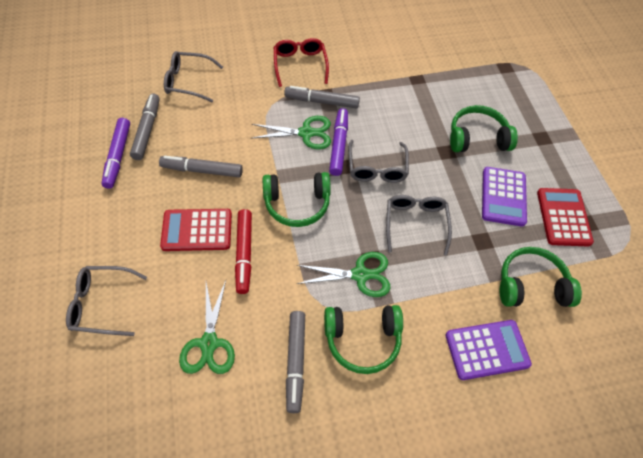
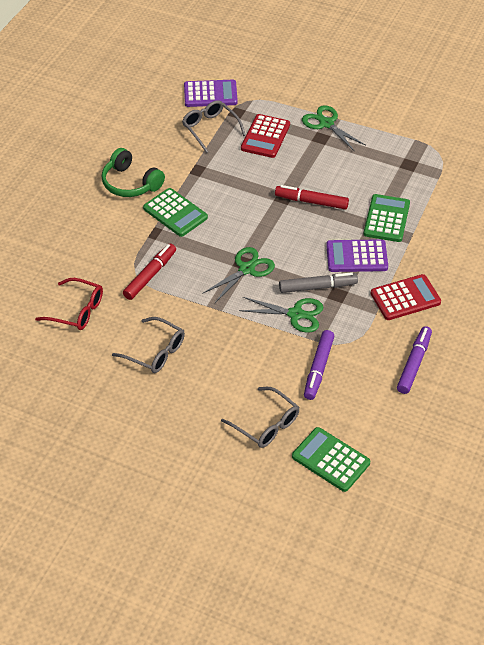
green calculator: 0 -> 3
green headphones: 4 -> 1
grey glasses: 4 -> 3
grey marker: 4 -> 1
red marker: 1 -> 2

